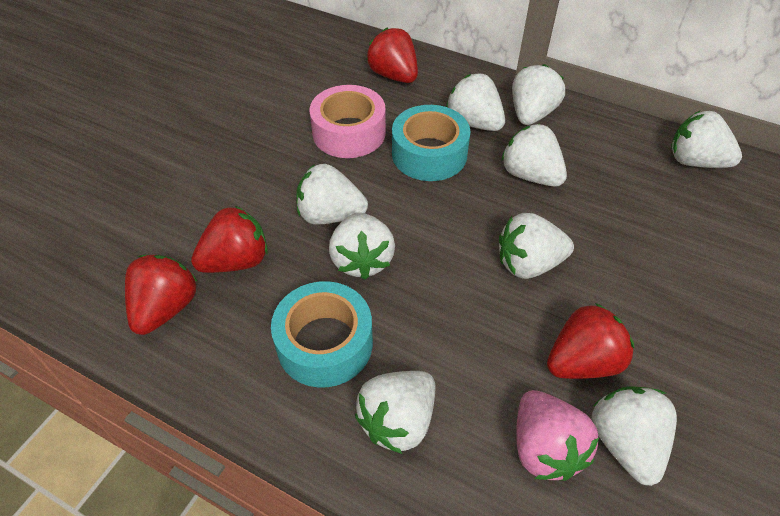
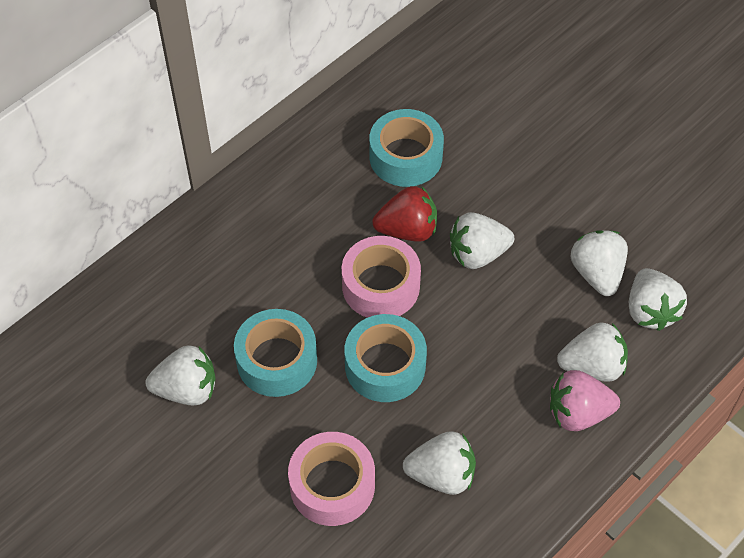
pink tape: 1 -> 2
red strawberry: 4 -> 1
turquoise tape: 2 -> 3
white strawberry: 9 -> 6

